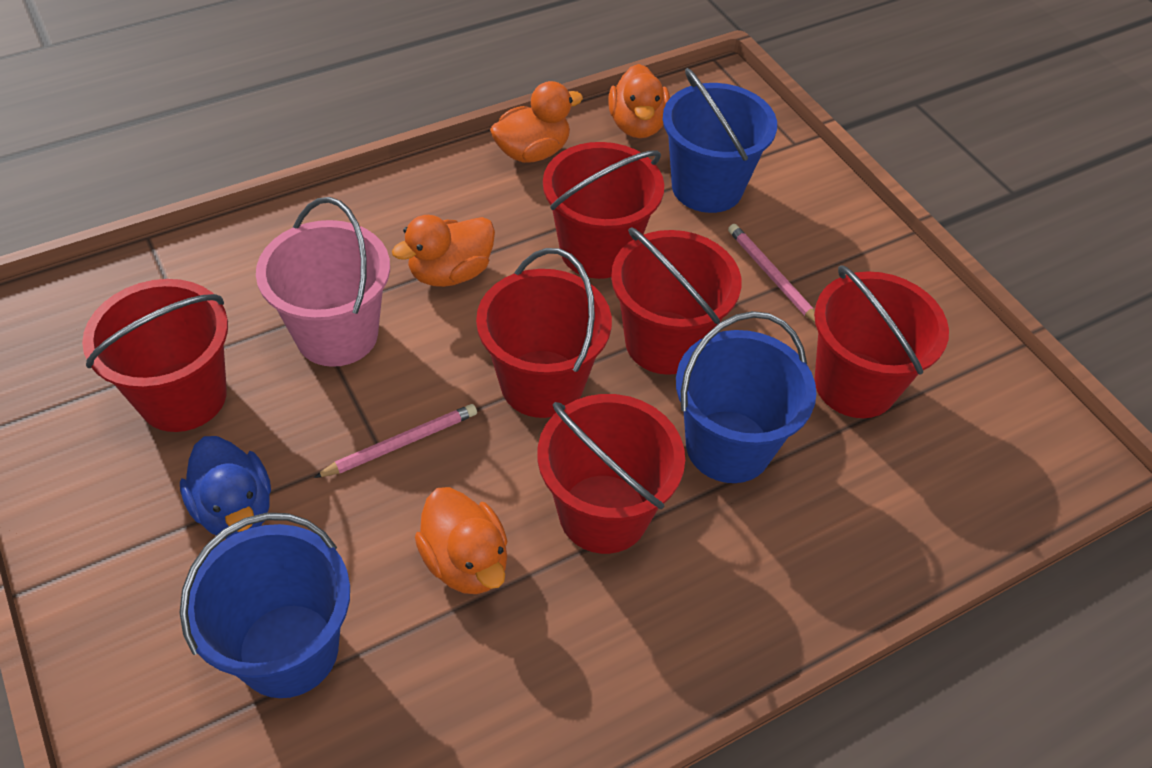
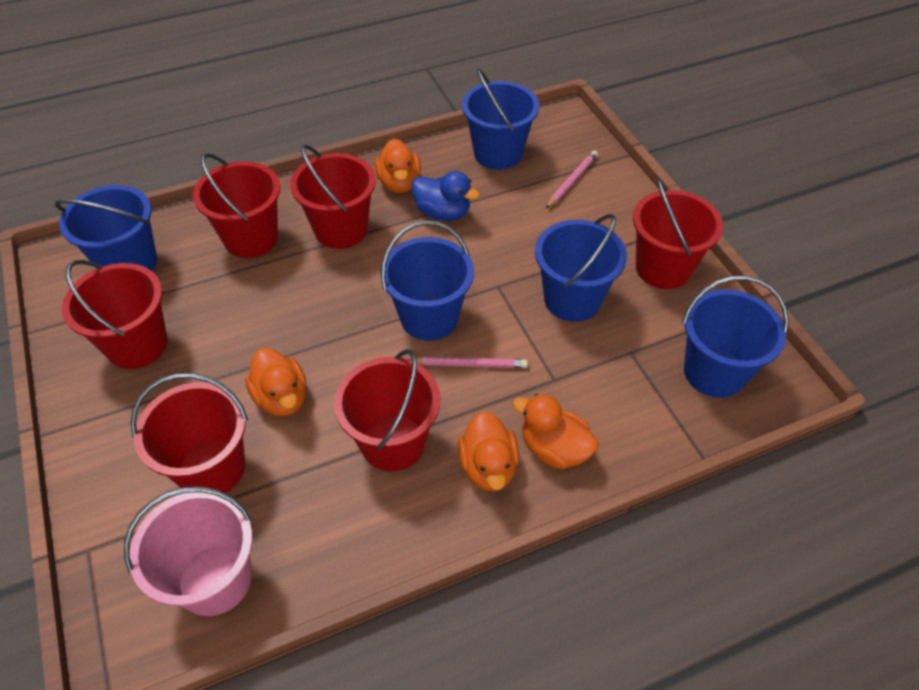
blue bucket: 3 -> 5

